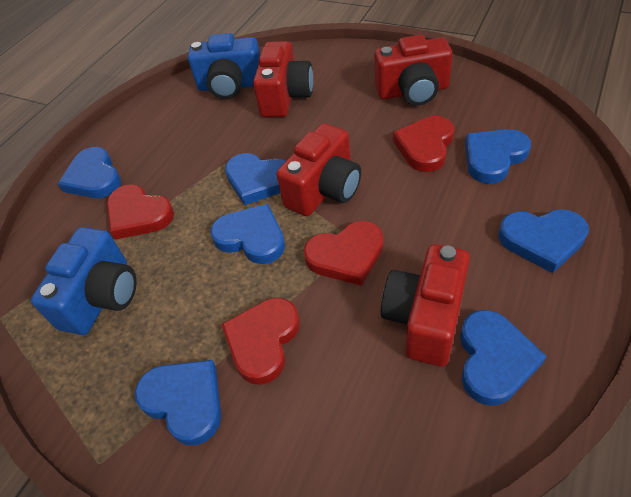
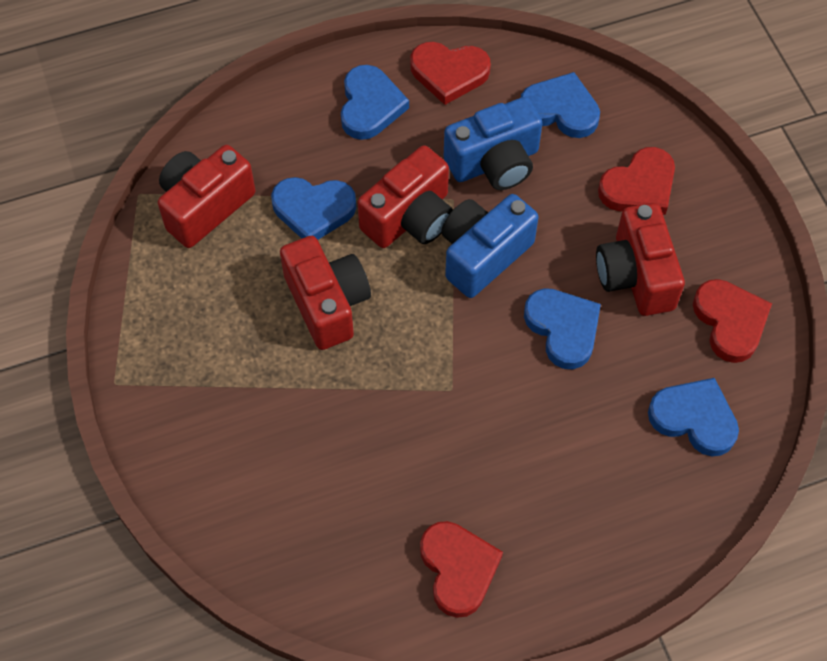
blue heart: 7 -> 5

